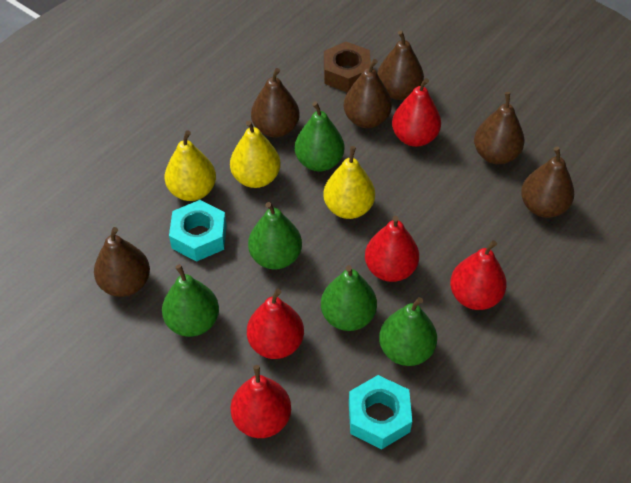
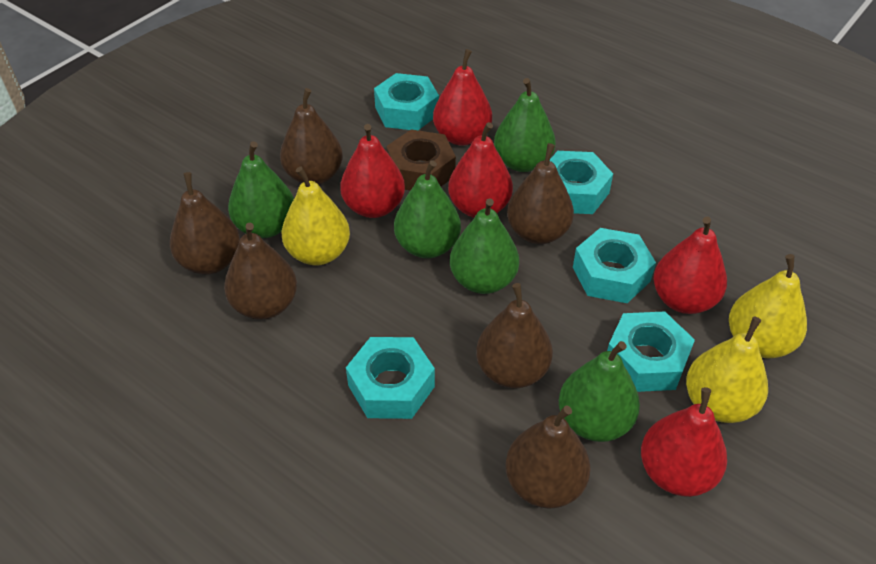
turquoise nut: 2 -> 5

